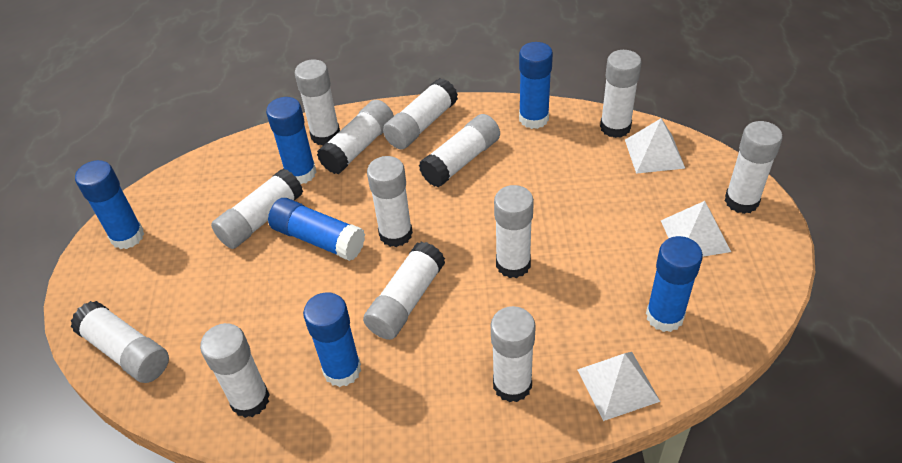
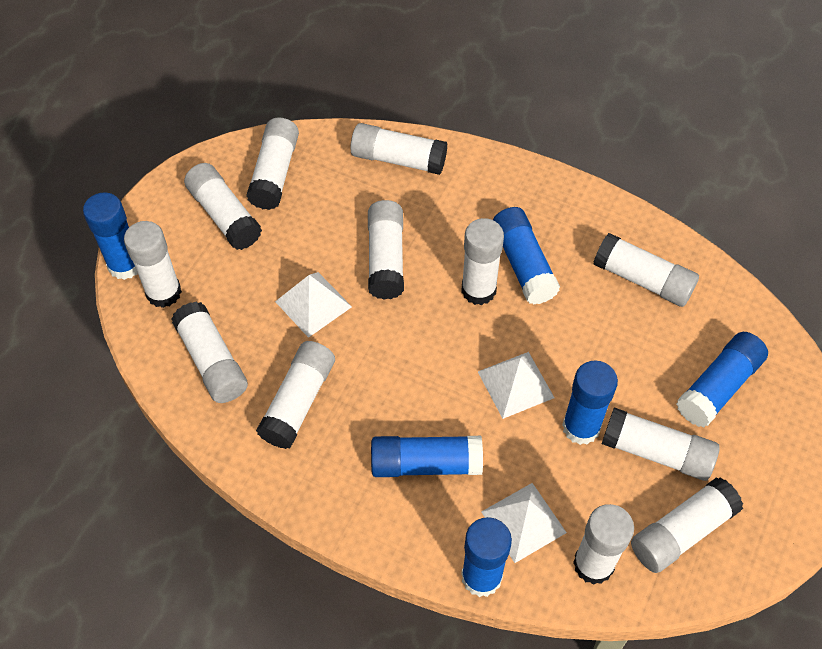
white glue stick: 13 -> 12

